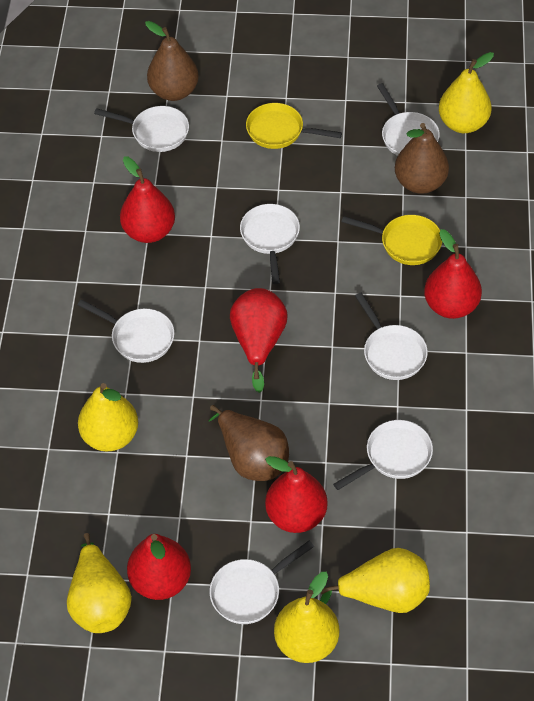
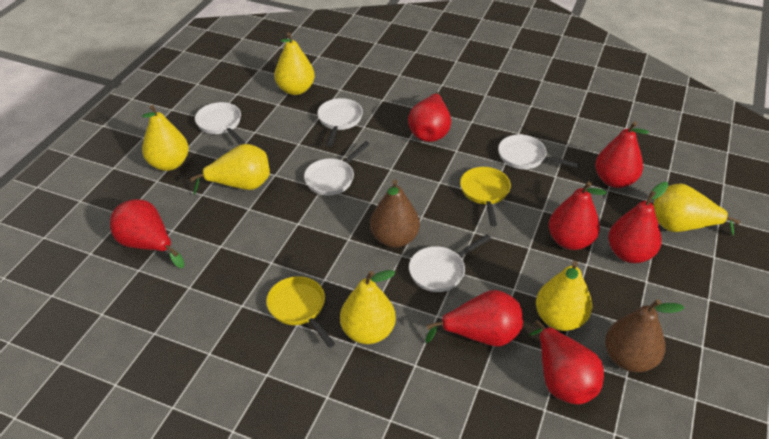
brown pear: 3 -> 2
red pear: 5 -> 7
white pan: 7 -> 5
yellow pear: 5 -> 6

